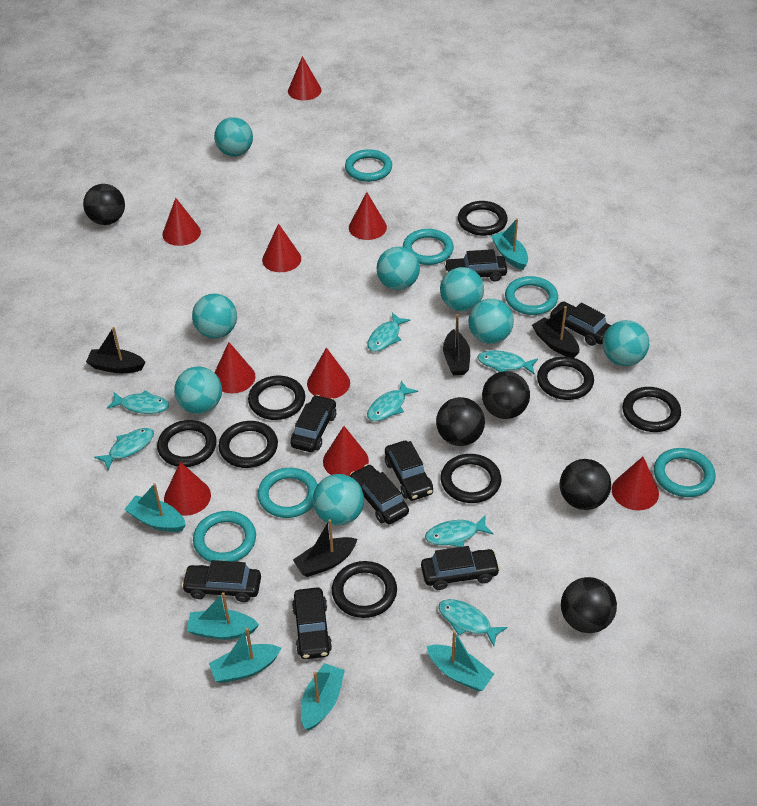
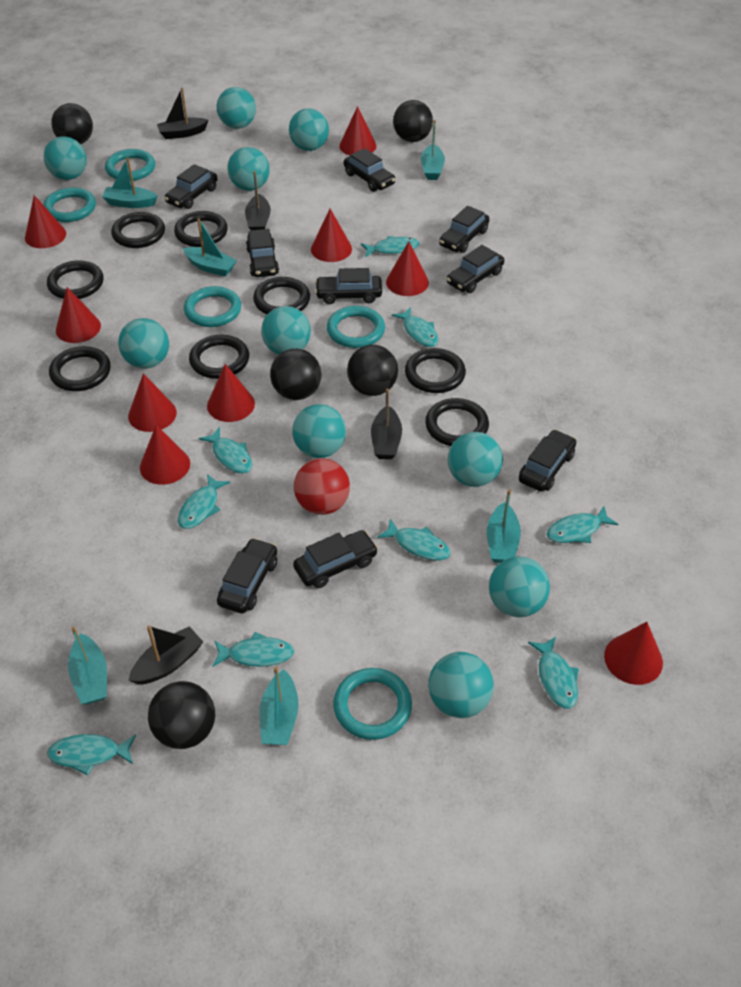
black car: 8 -> 9
red ball: 0 -> 1
turquoise ball: 8 -> 10
turquoise fish: 7 -> 9
turquoise ring: 6 -> 5

